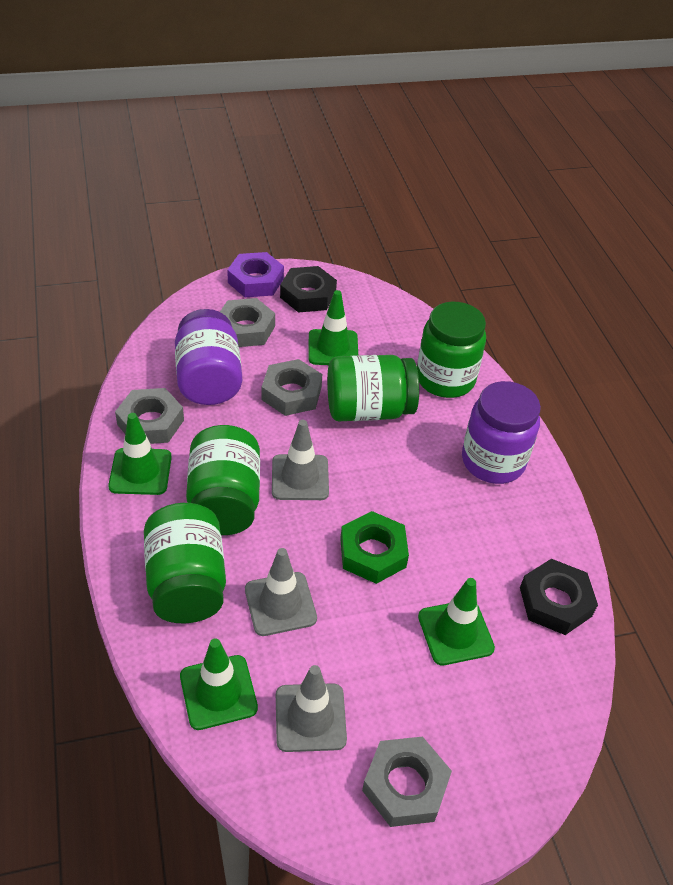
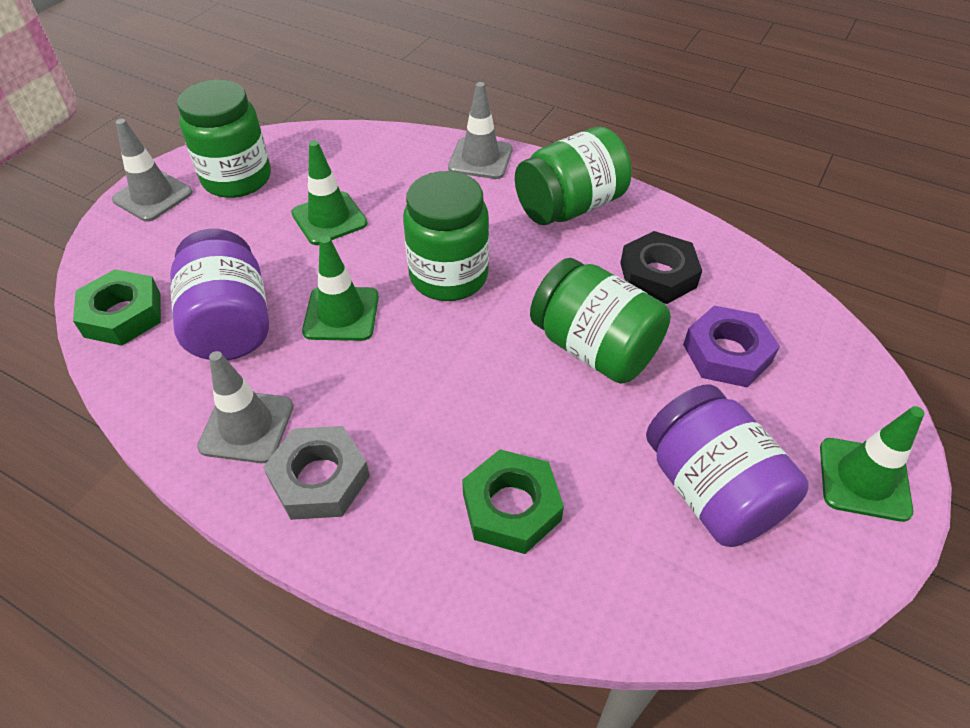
black nut: 2 -> 1
green nut: 1 -> 2
green traffic cone: 4 -> 3
grey nut: 4 -> 1

